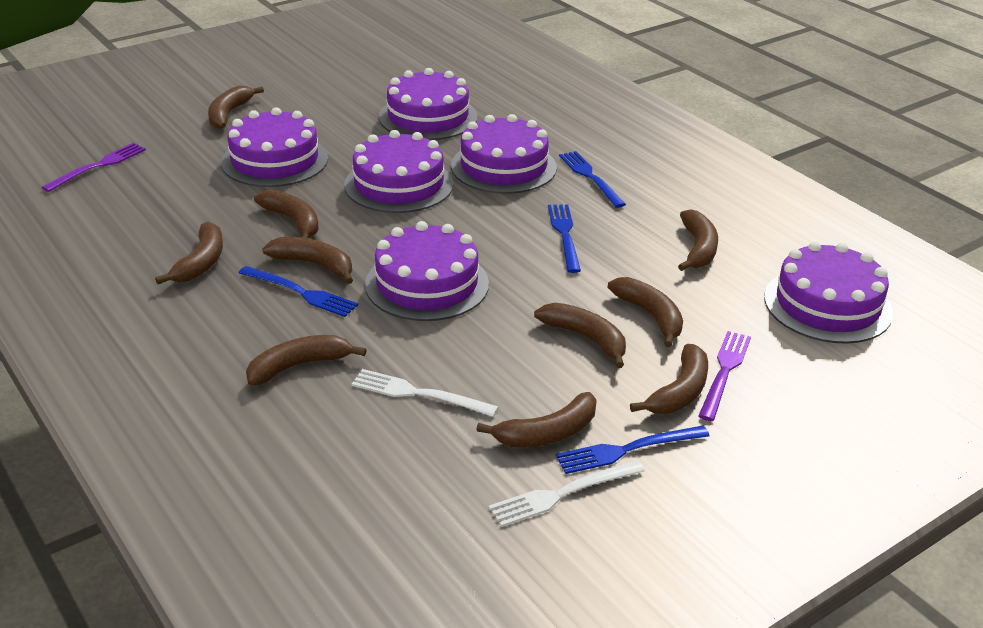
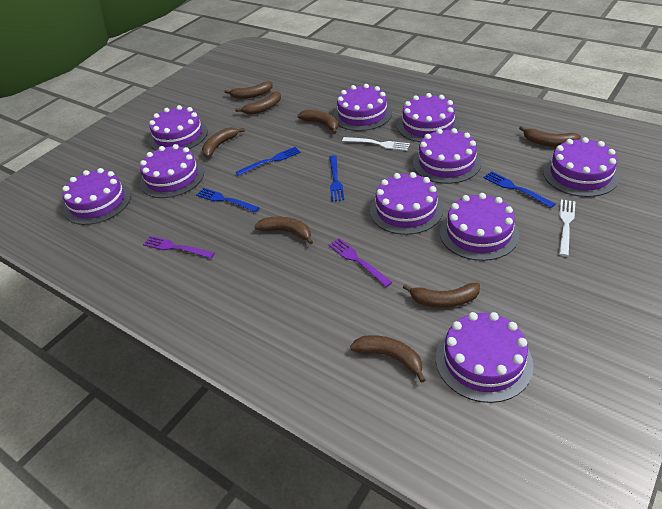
brown banana: 10 -> 8
purple cake: 6 -> 10

